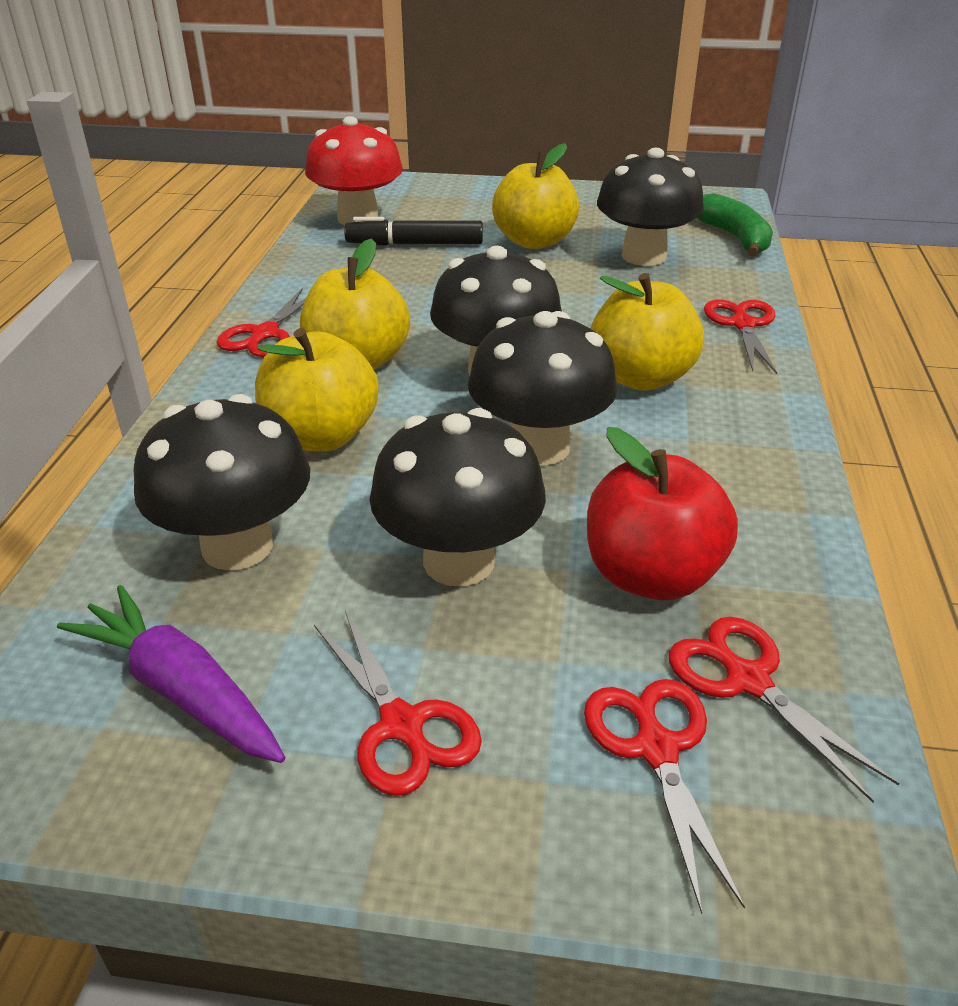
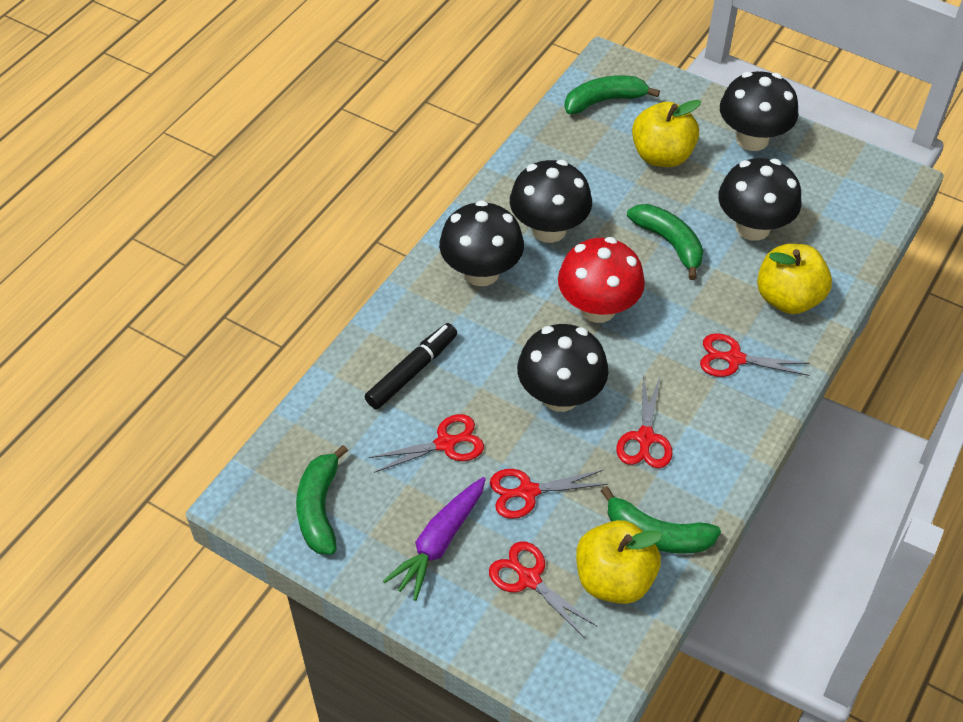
green banana: 1 -> 4
red apple: 1 -> 0
yellow apple: 4 -> 3

